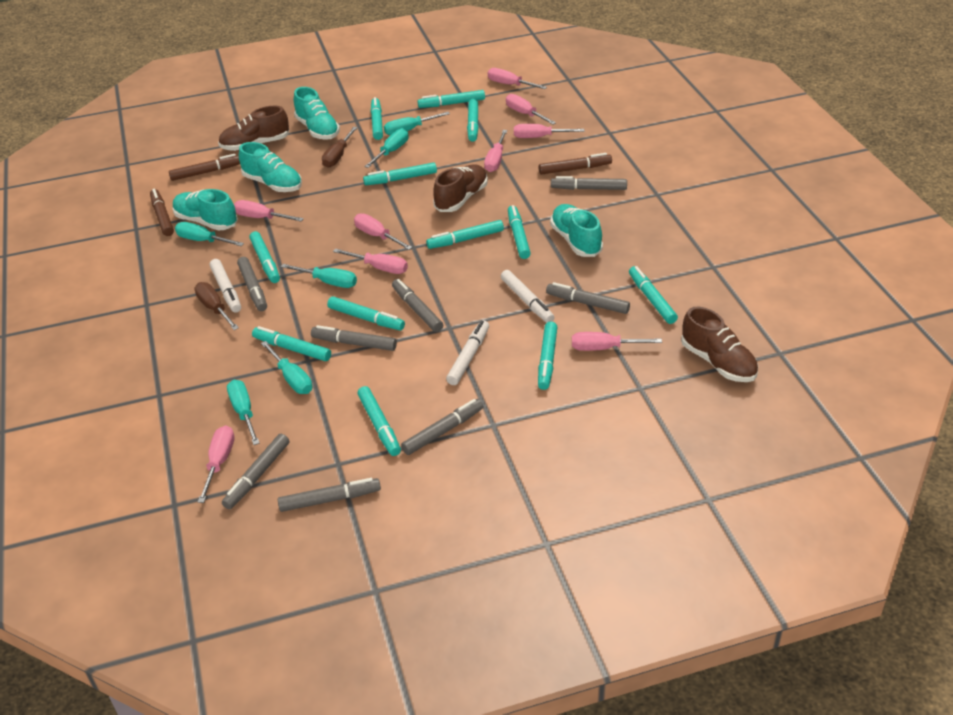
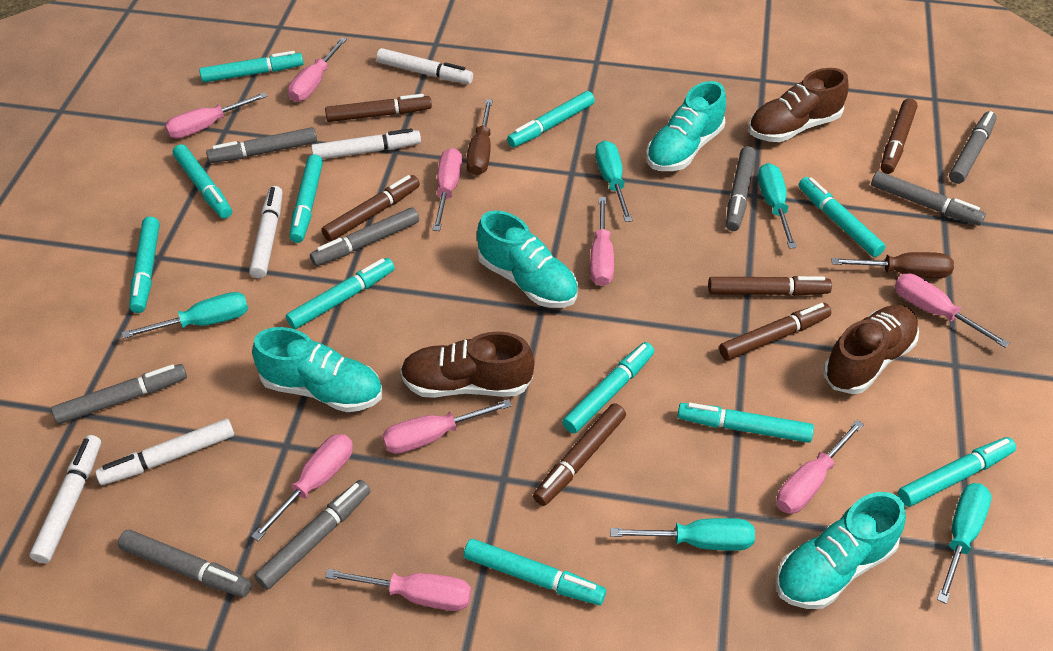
brown marker: 3 -> 6
turquoise marker: 12 -> 11
turquoise screwdriver: 6 -> 5
white marker: 3 -> 5

